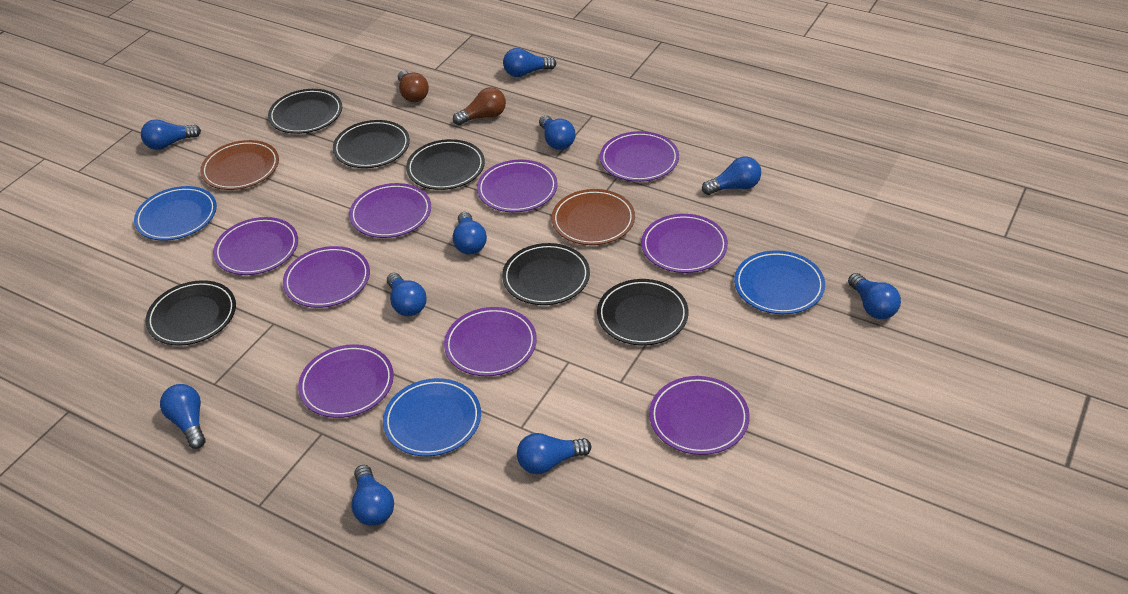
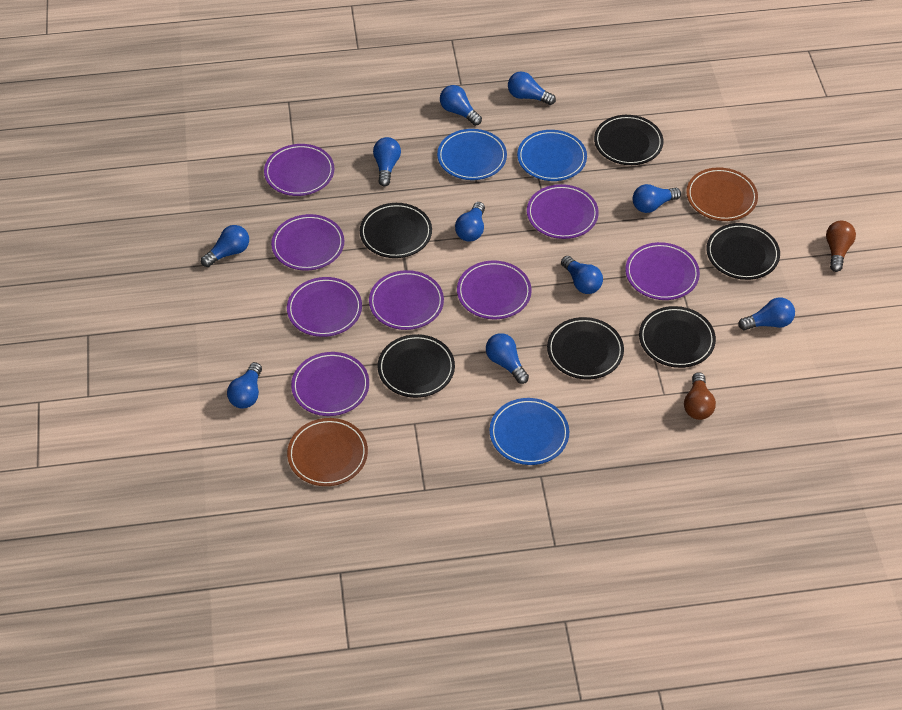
purple plate: 9 -> 8

